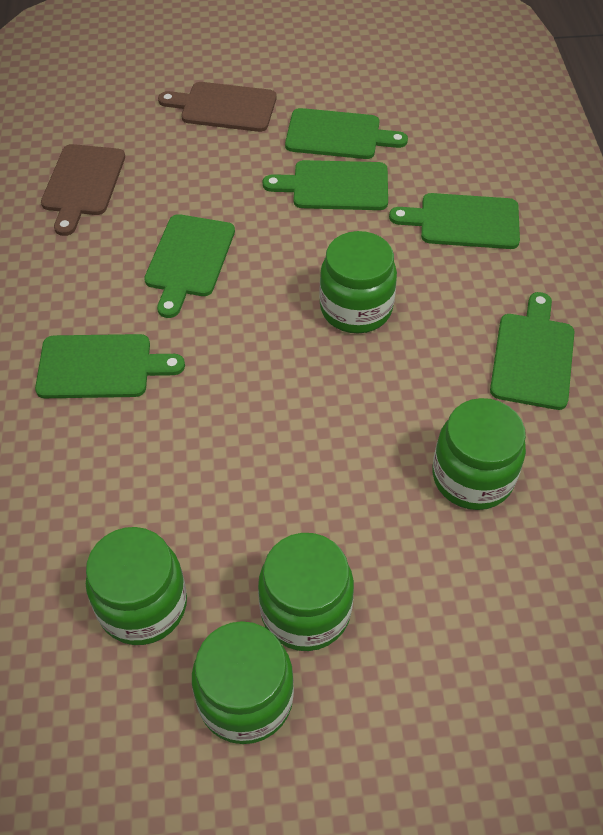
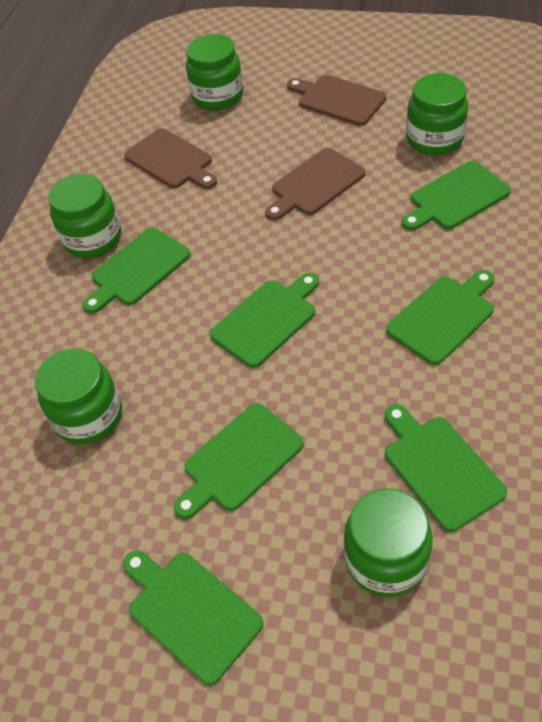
brown cutting board: 2 -> 3
green cutting board: 6 -> 7

